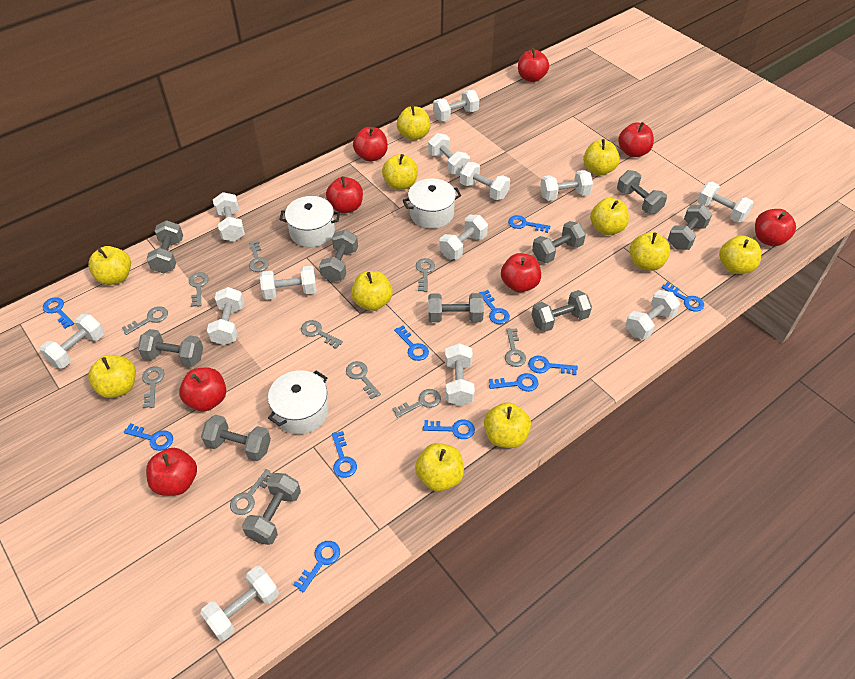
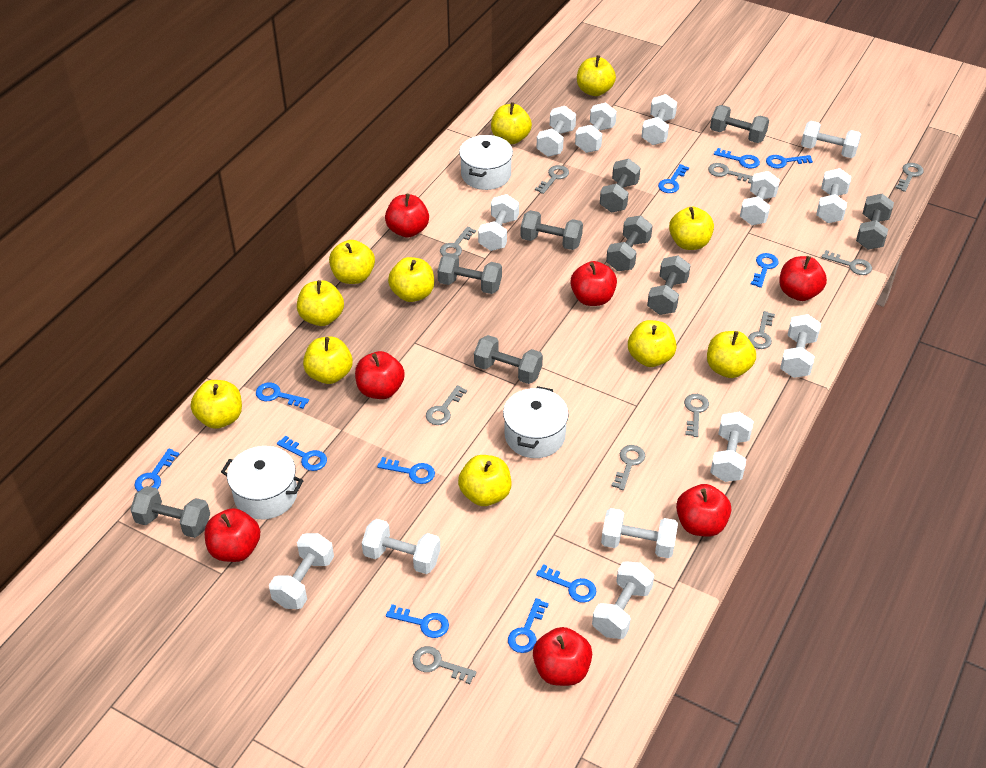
grey dumbbell: 10 -> 9
red apple: 8 -> 7

